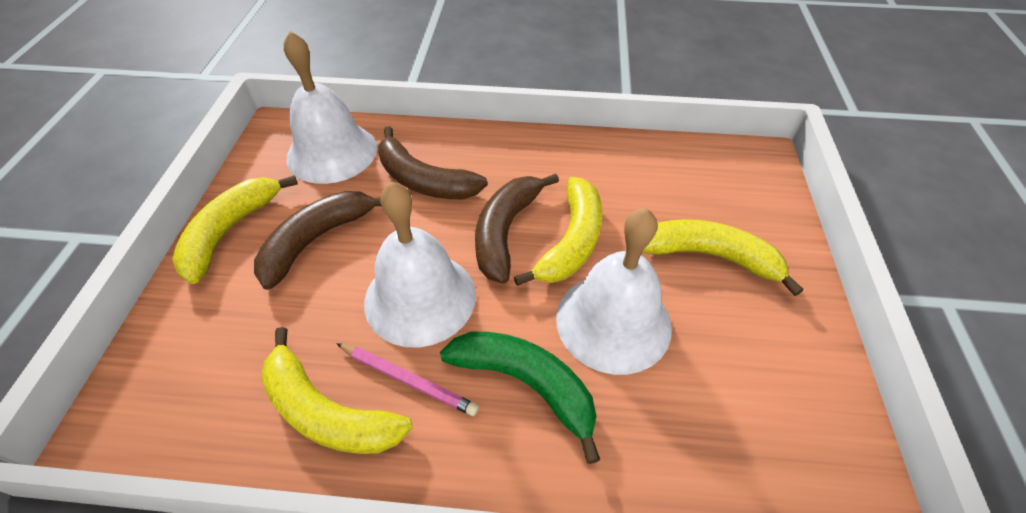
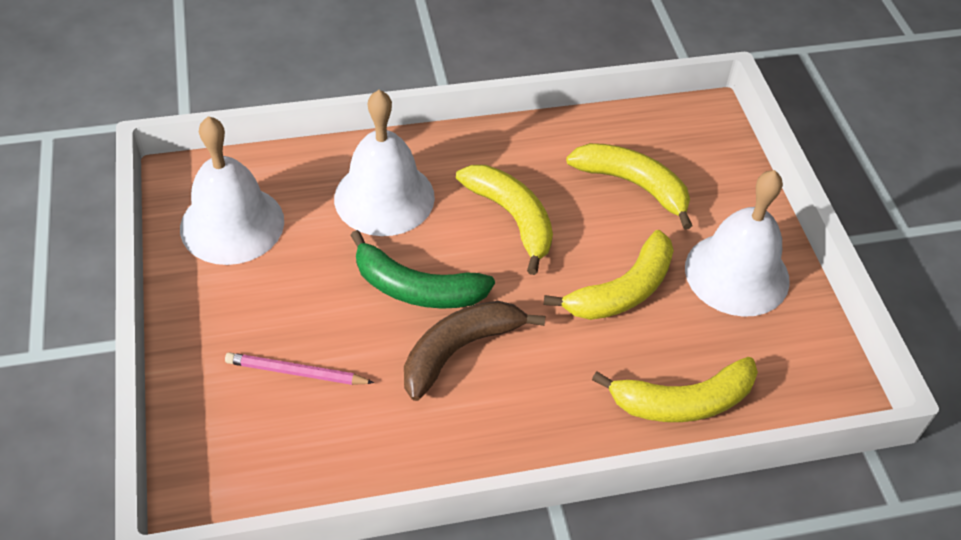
brown banana: 3 -> 1

